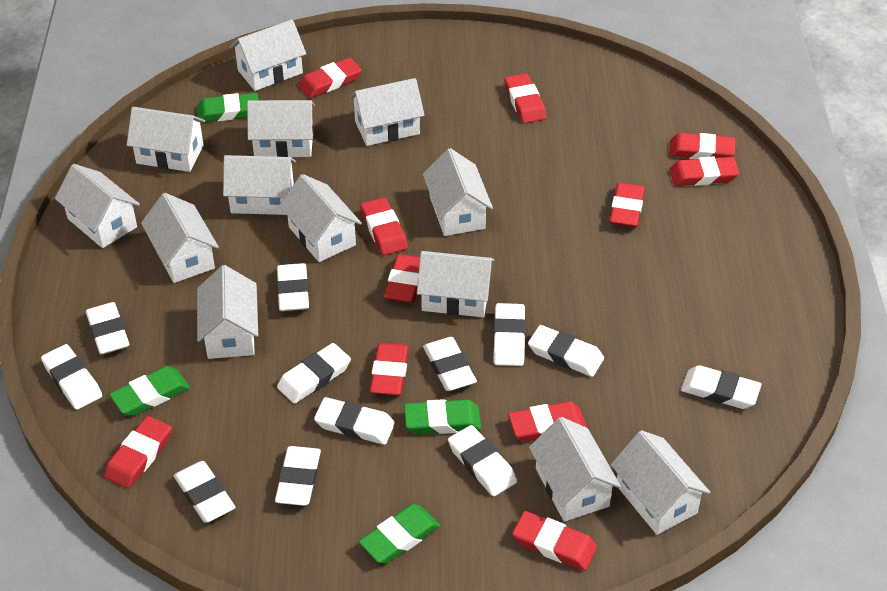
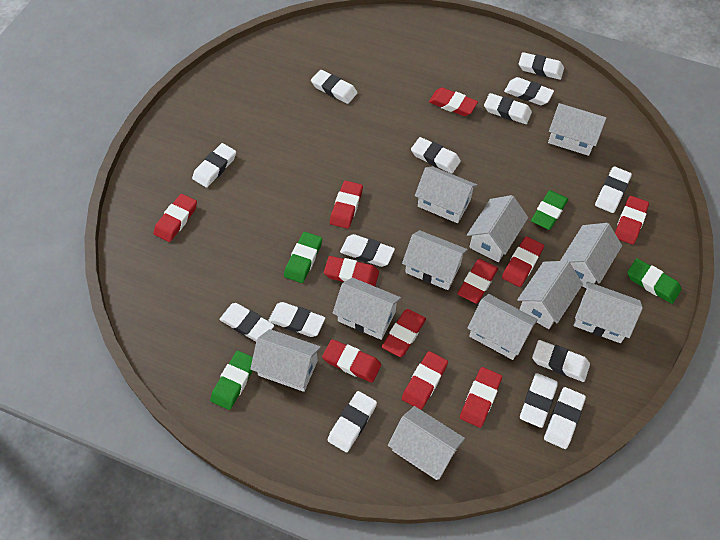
white eraser: 12 -> 14
white house: 13 -> 11

